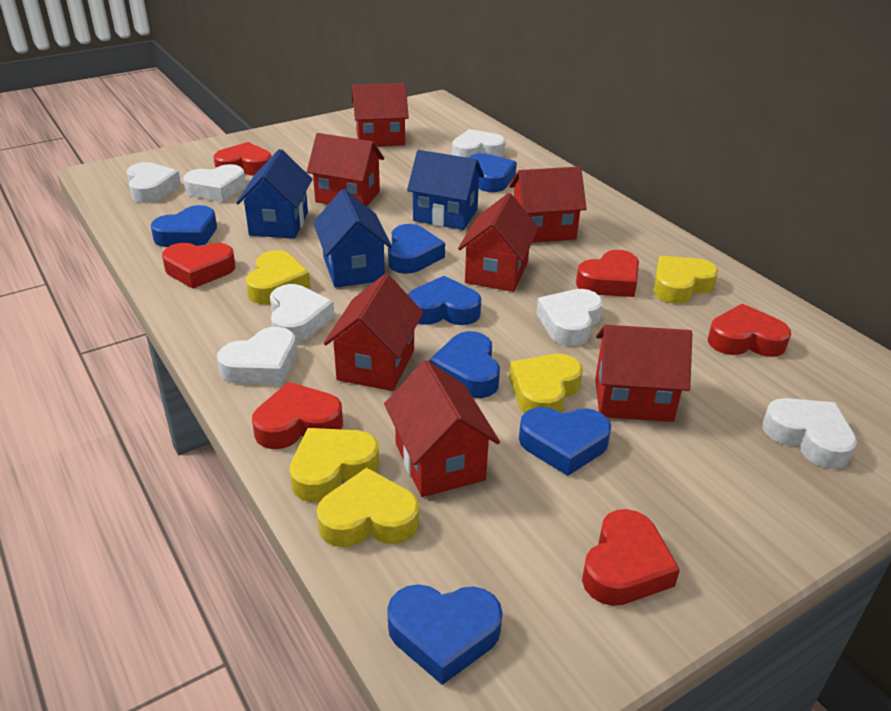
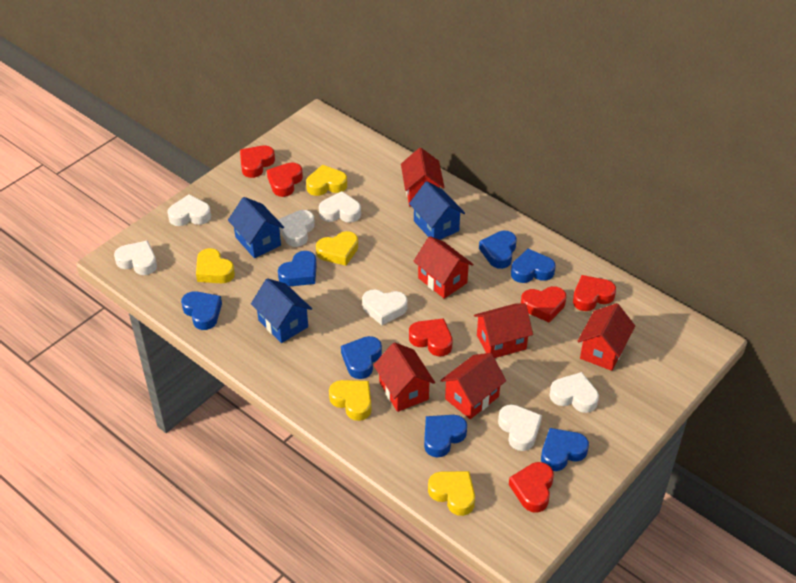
red house: 7 -> 6

